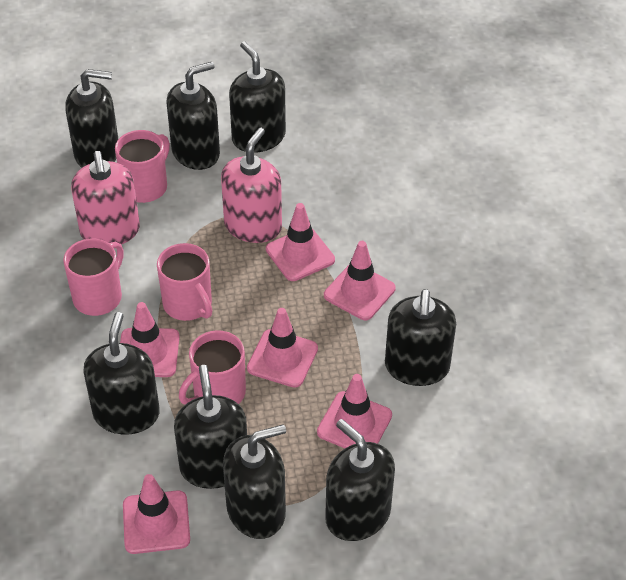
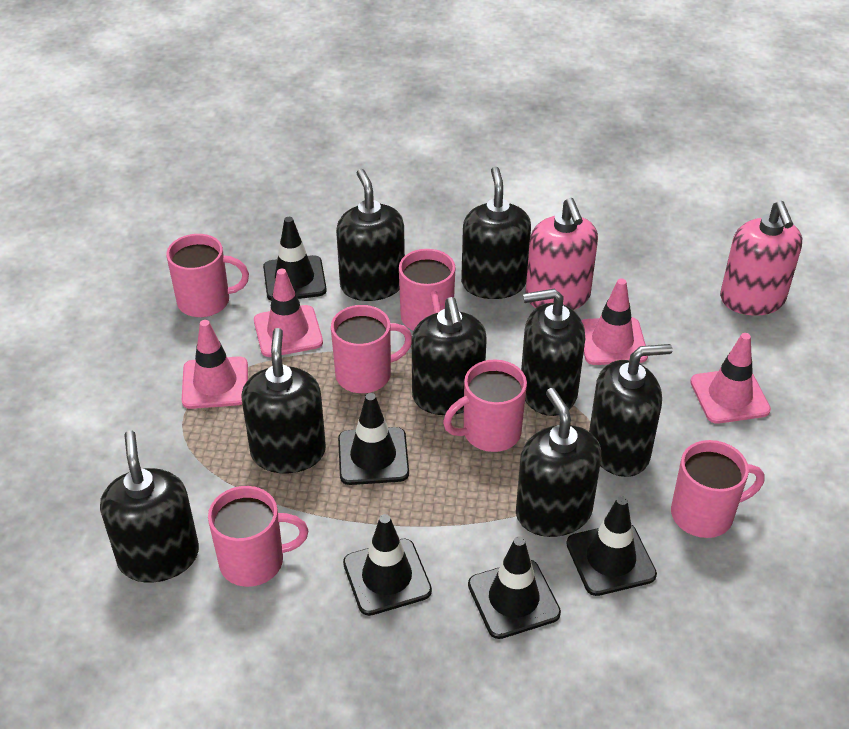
black traffic cone: 0 -> 5
pink mug: 4 -> 6
pink traffic cone: 6 -> 4

